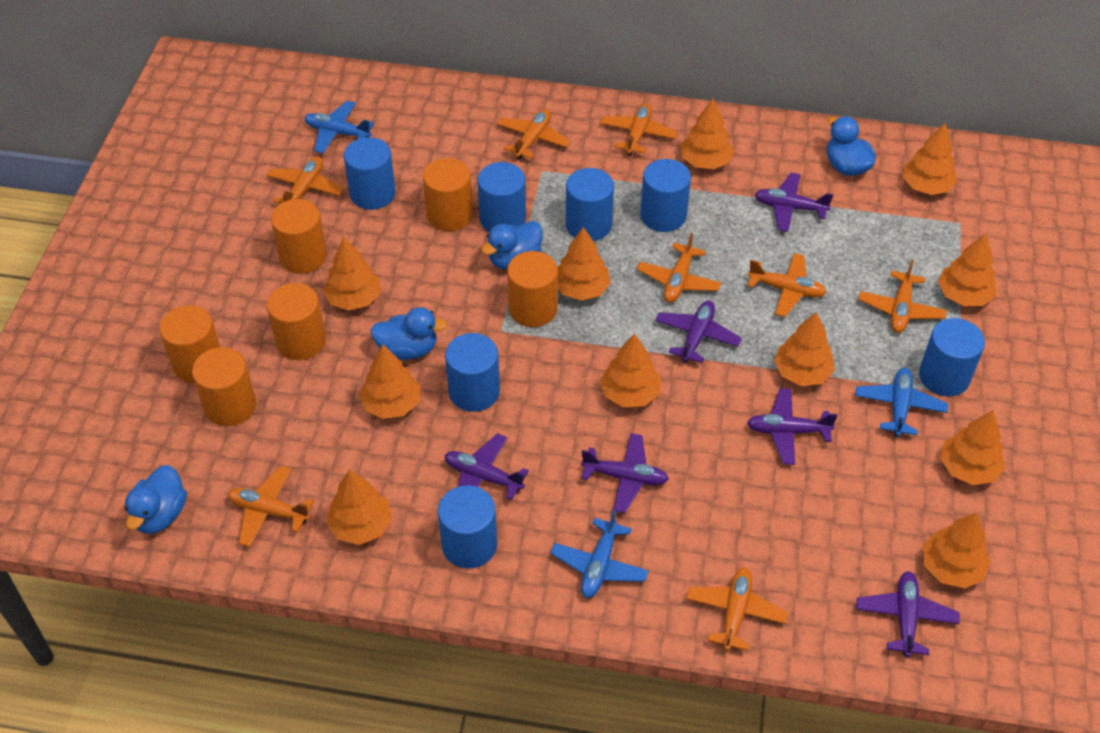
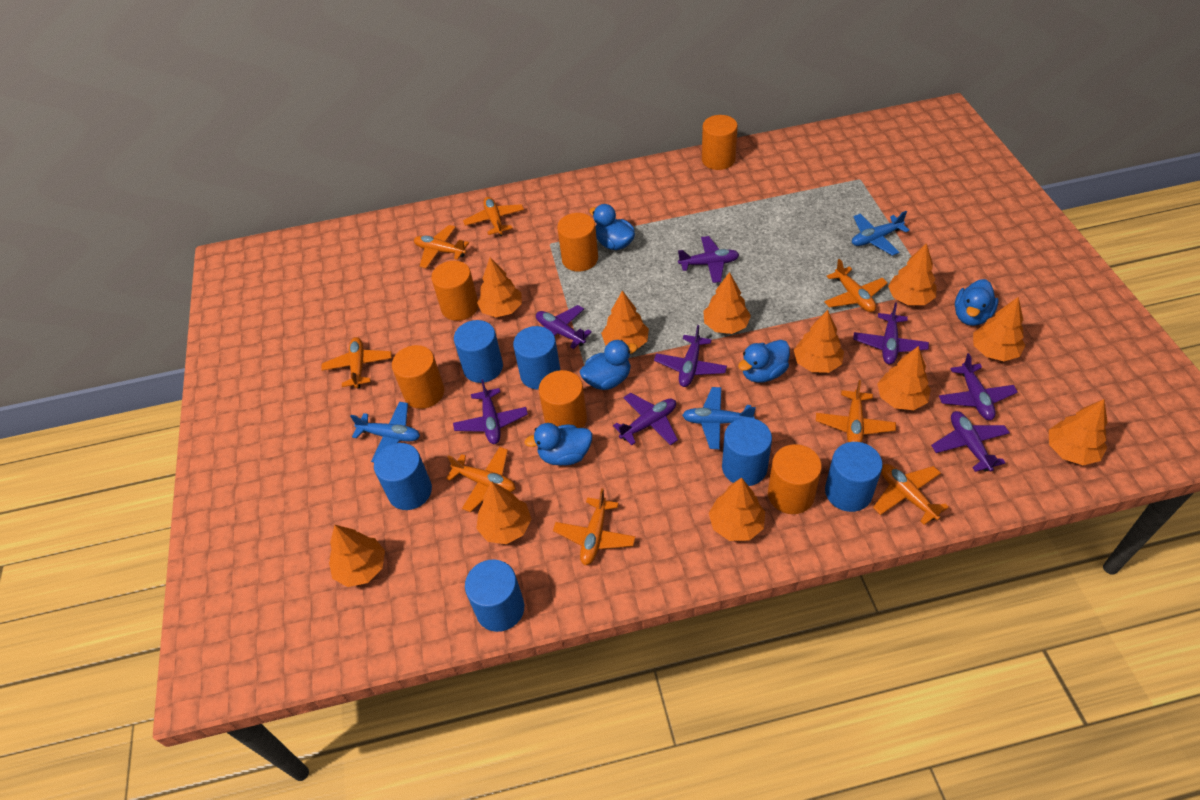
blue cylinder: 7 -> 6
blue duck: 4 -> 5
purple plane: 6 -> 8

